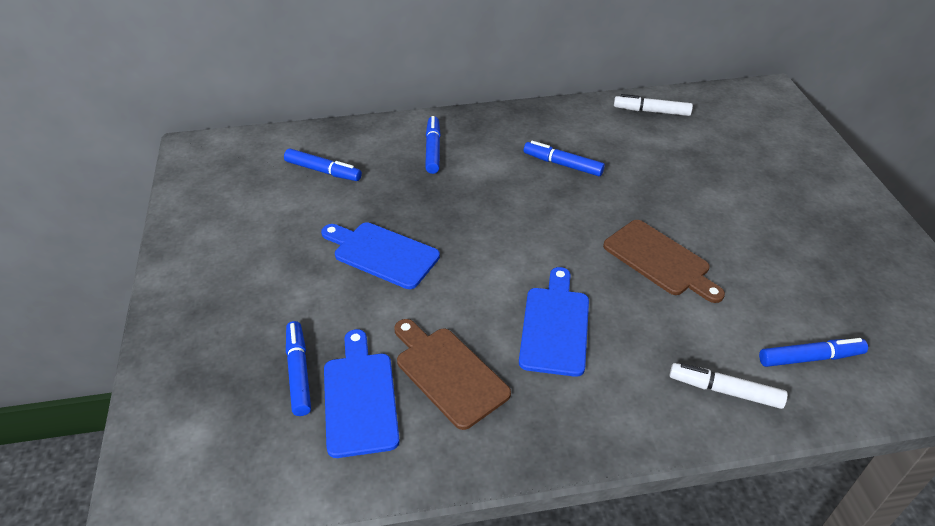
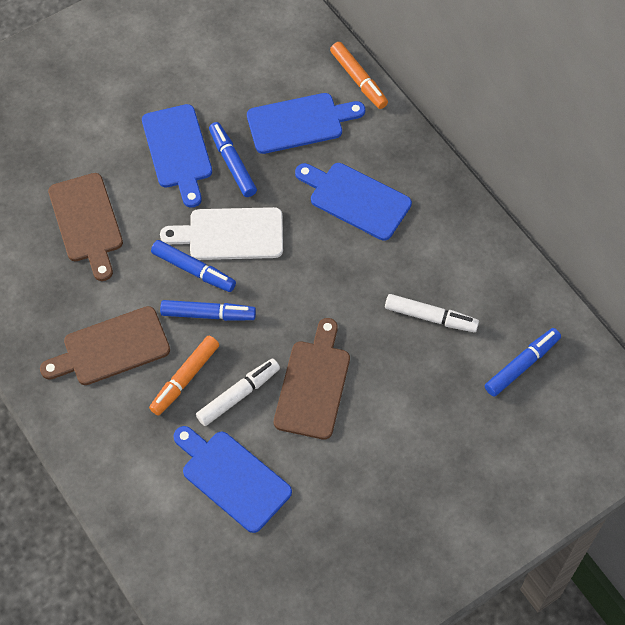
blue cutting board: 3 -> 4
blue marker: 5 -> 4
brown cutting board: 2 -> 3
orange marker: 0 -> 2
white cutting board: 0 -> 1

